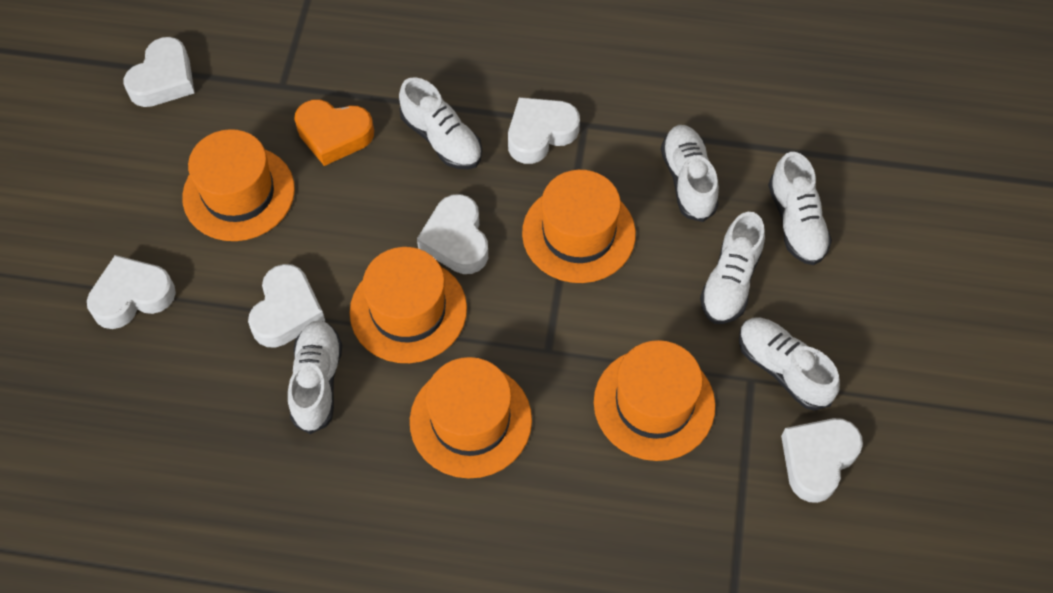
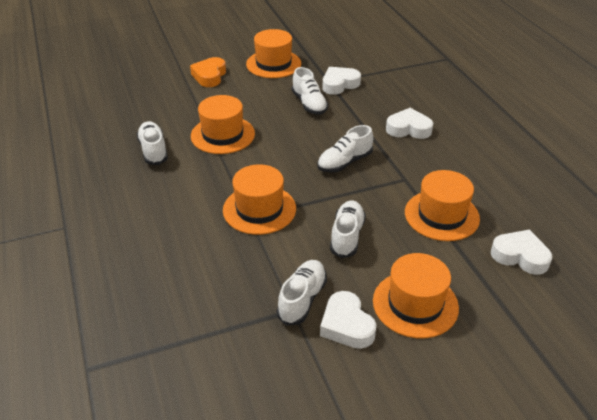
white heart: 6 -> 4
white shoe: 6 -> 5

